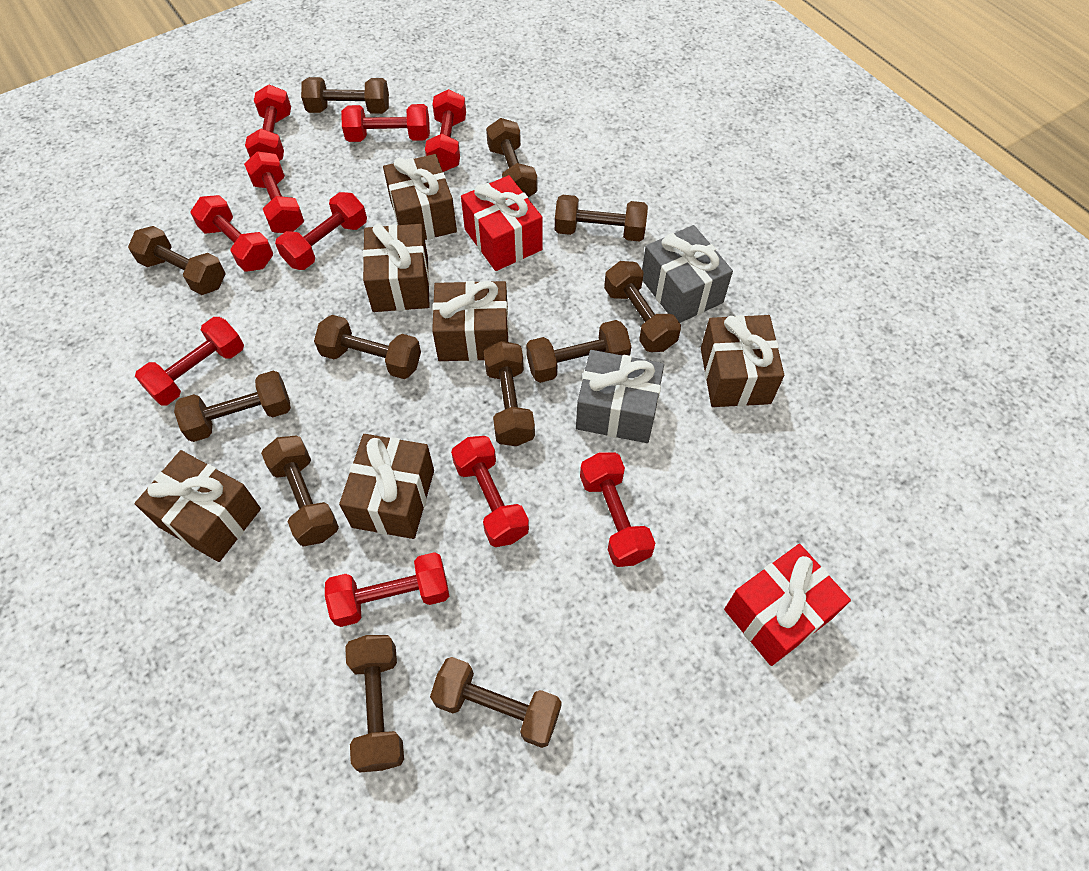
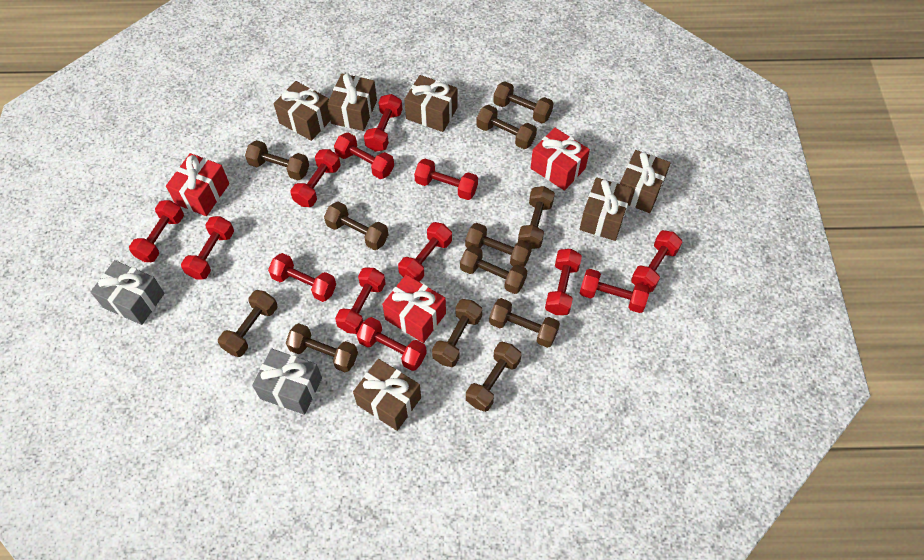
red dumbbell: 10 -> 13
red gift: 2 -> 3

